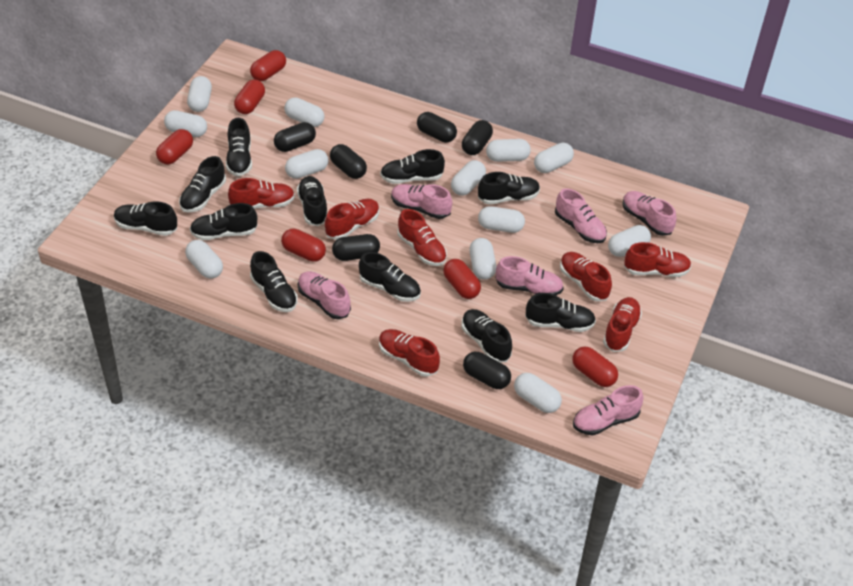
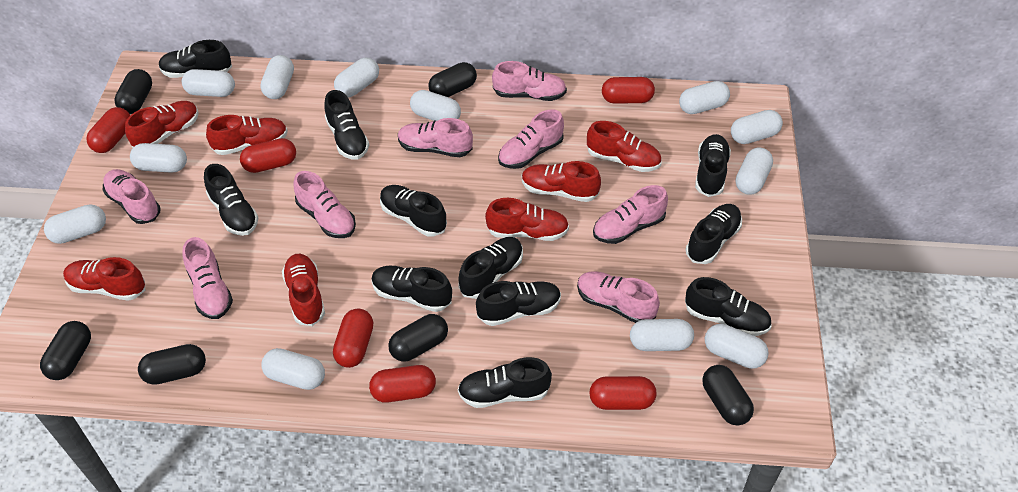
pink shoe: 6 -> 8

